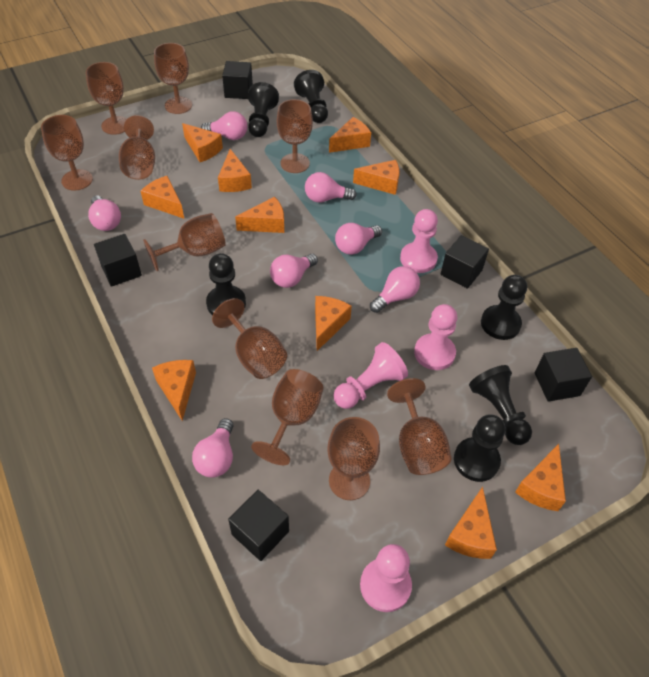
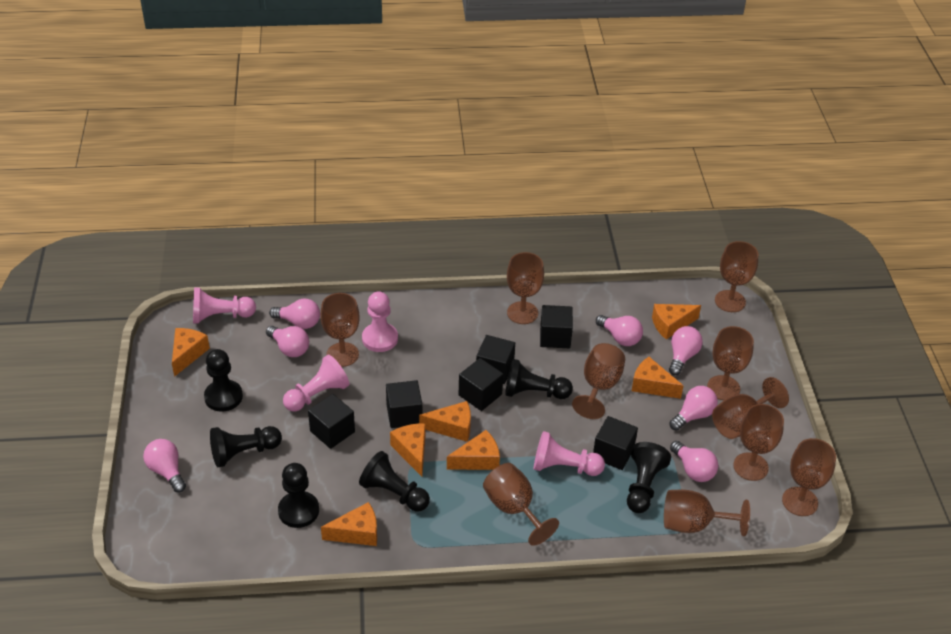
black cube: 5 -> 6
orange cheese: 10 -> 7

